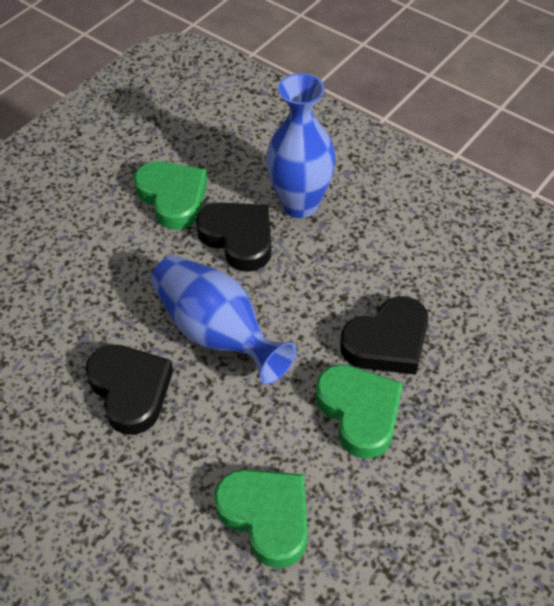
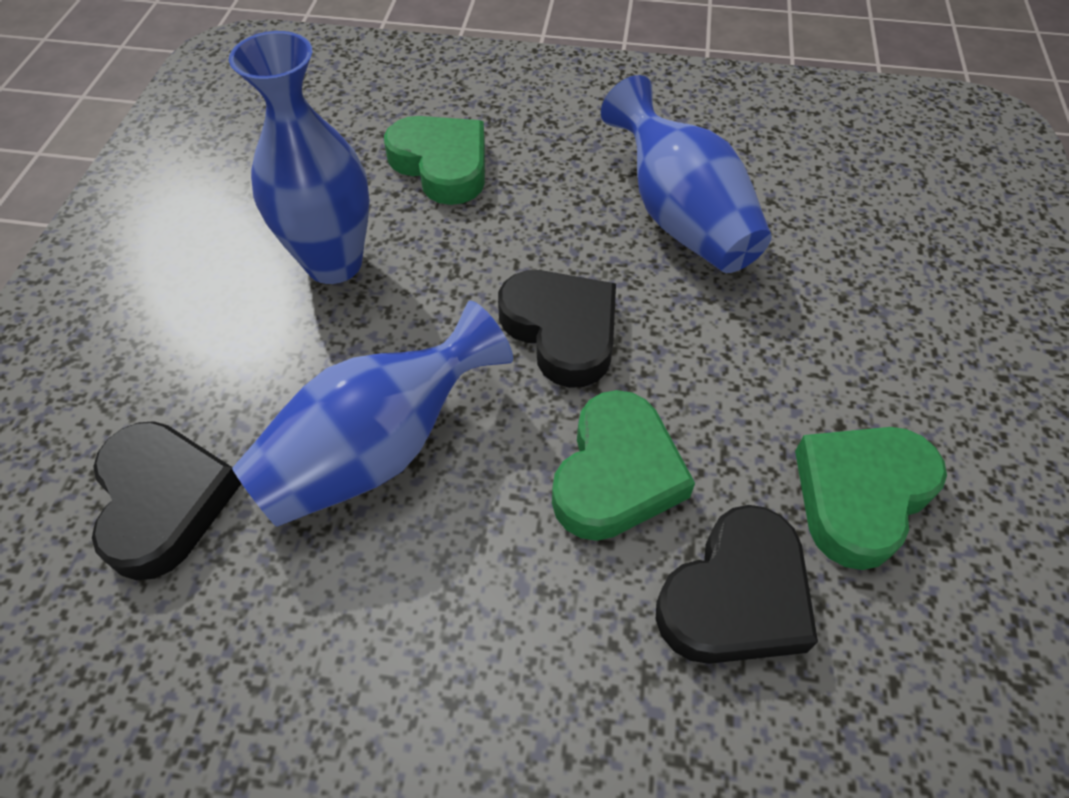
blue vase: 2 -> 3

